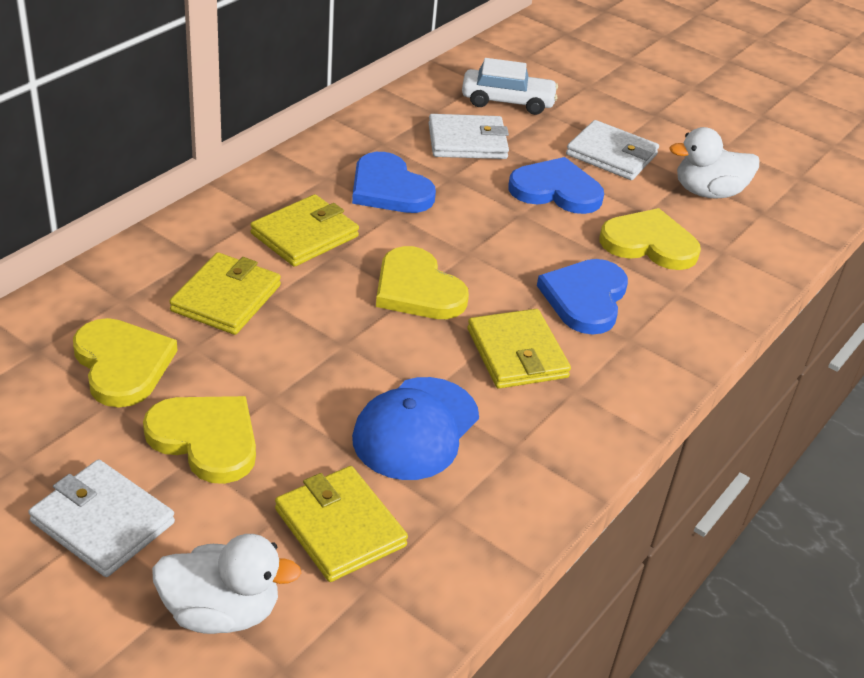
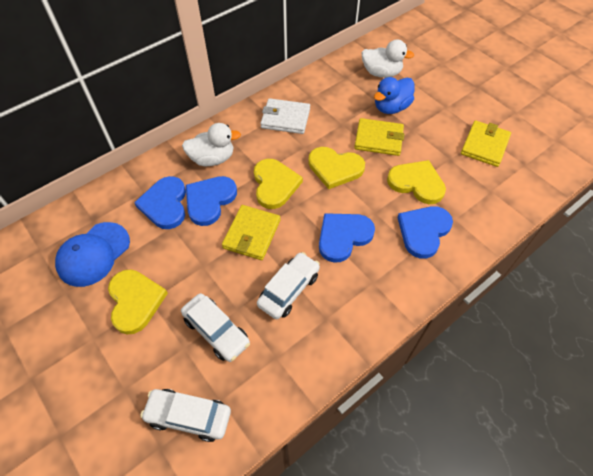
blue duck: 0 -> 1
blue heart: 3 -> 4
white car: 1 -> 3
white wallet: 3 -> 1
yellow wallet: 4 -> 3

